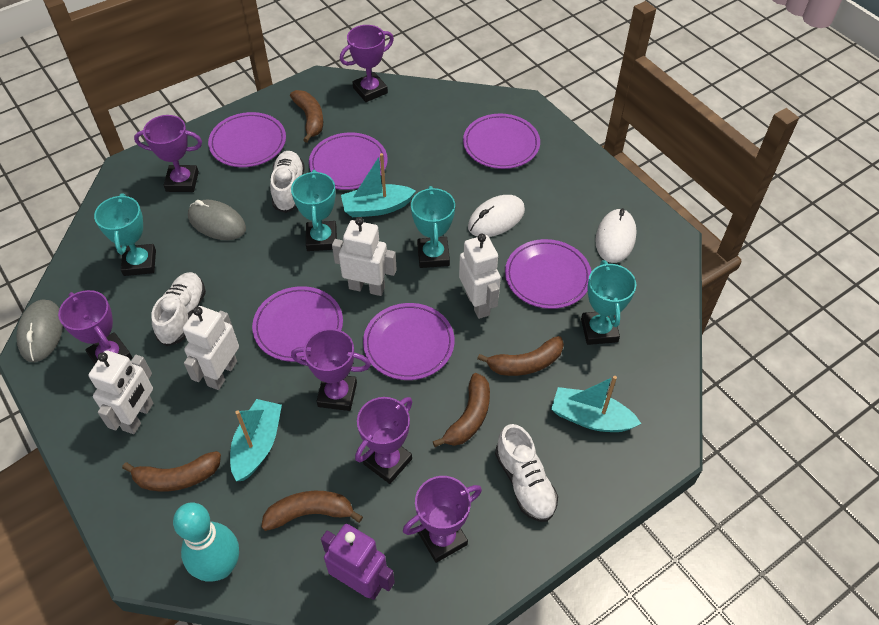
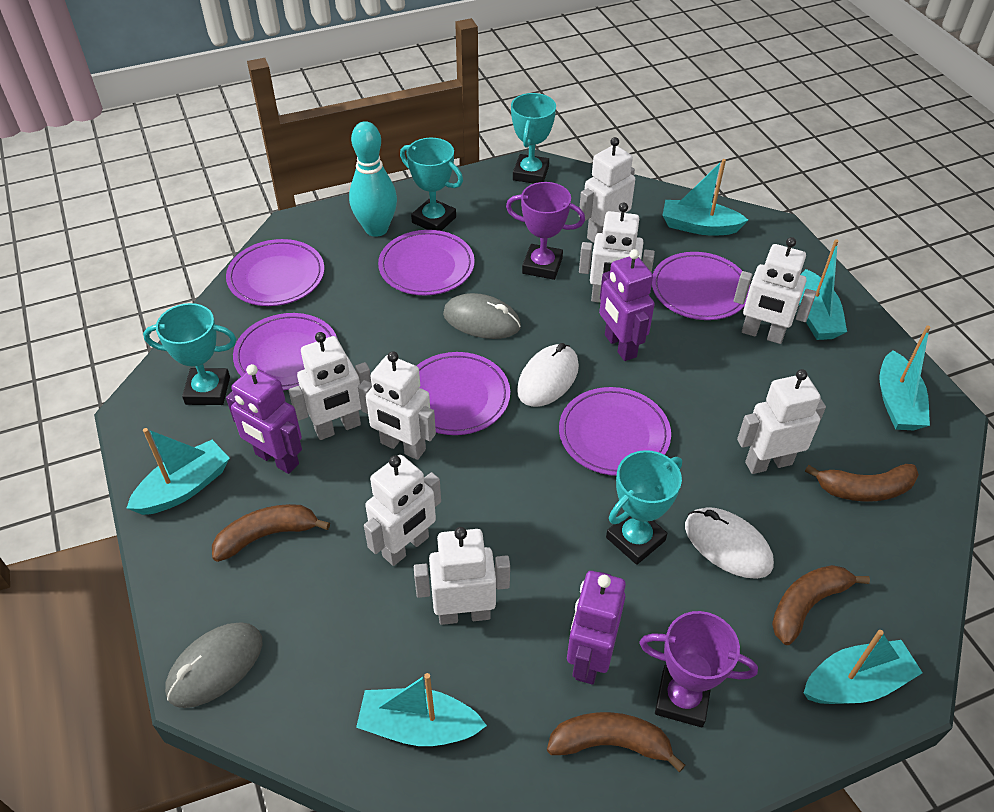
brown banana: 5 -> 4
purple robot: 1 -> 3
purple trophy: 6 -> 2
turquoise boat: 3 -> 6
white robot: 4 -> 8
white shoe: 3 -> 0

